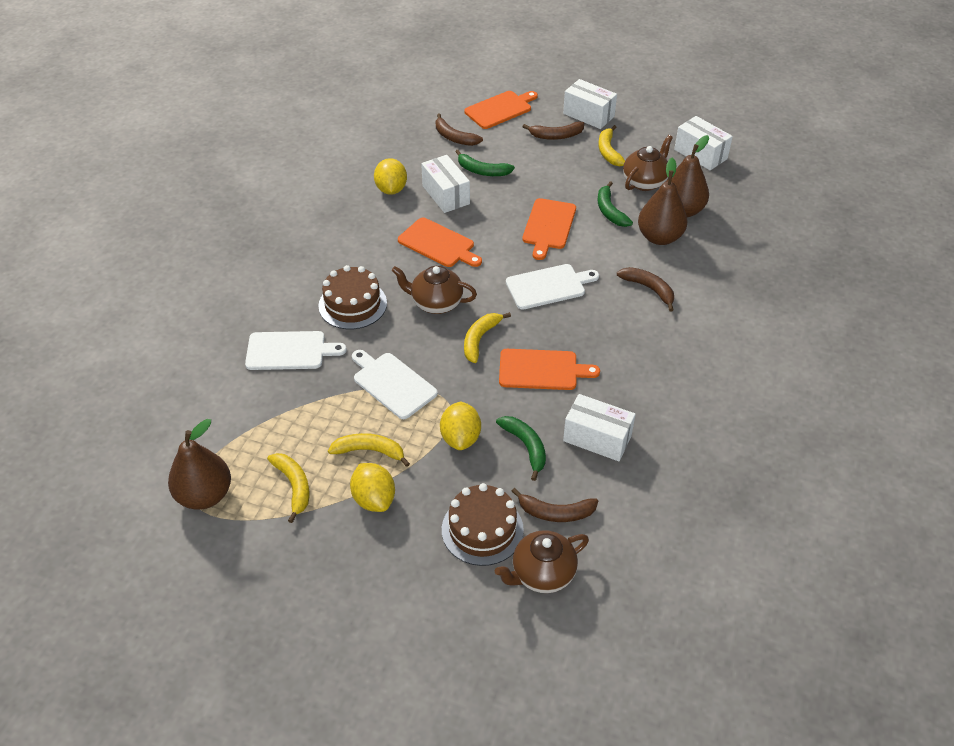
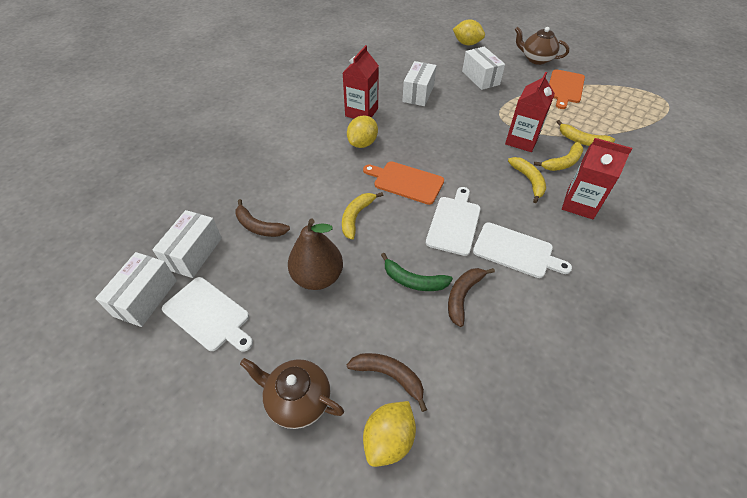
brown banana: 4 -> 3
brown cake: 2 -> 0
brown pear: 3 -> 1
brown teapot: 3 -> 2
green banana: 3 -> 1
orange cutting board: 4 -> 2
red carton: 0 -> 3

